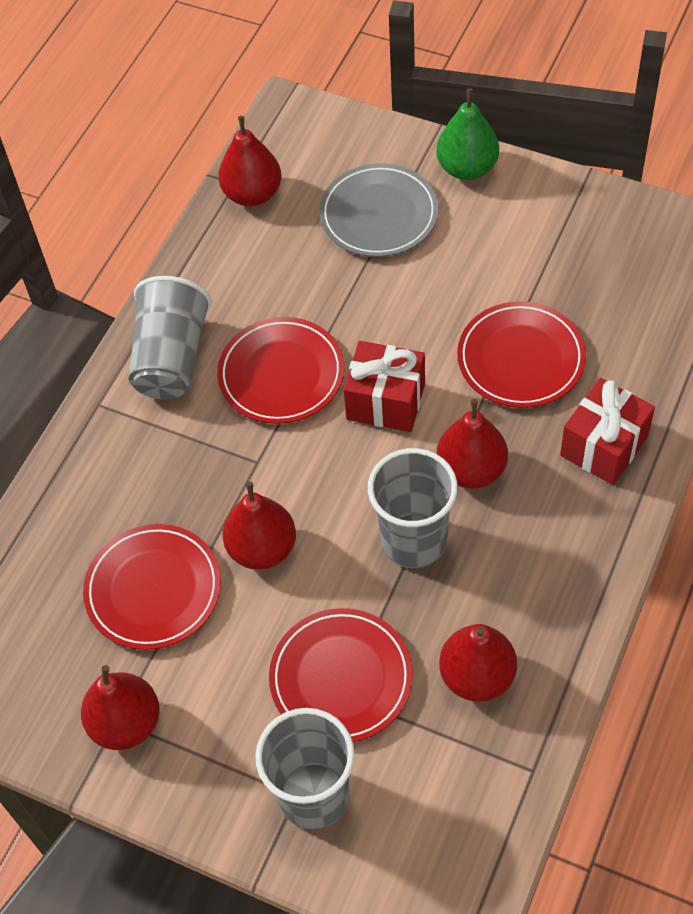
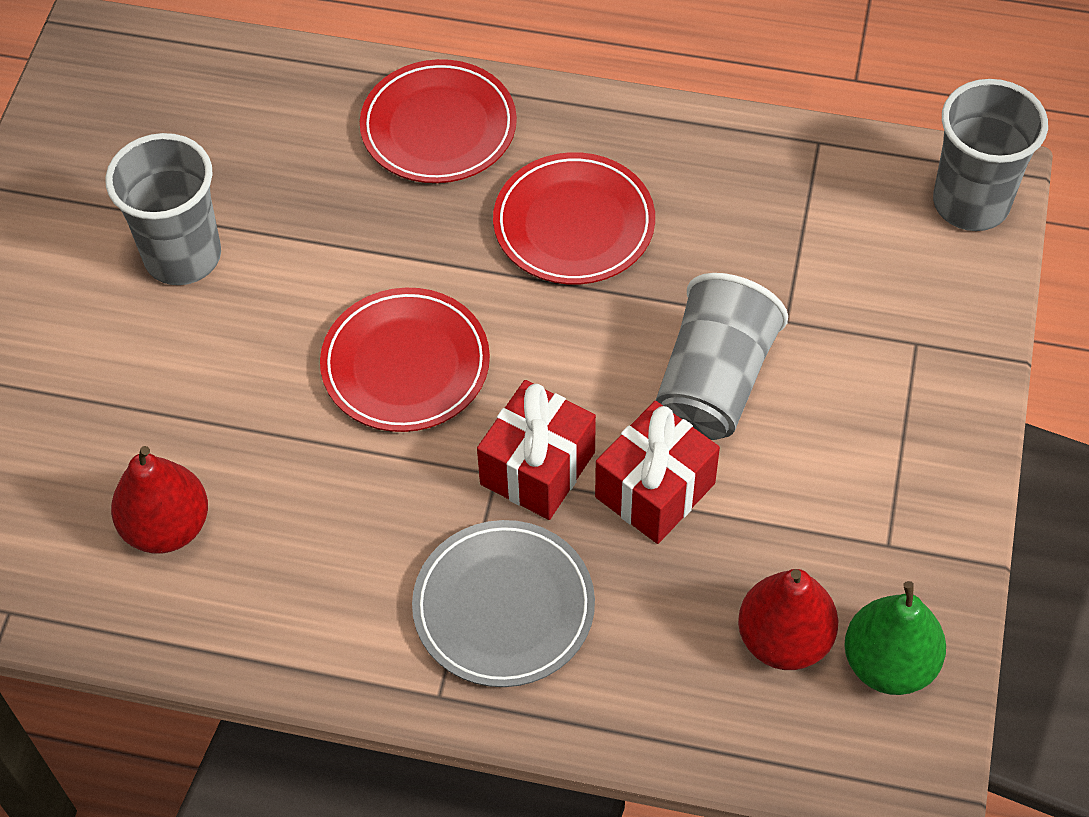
red pear: 5 -> 2
red plate: 4 -> 3

